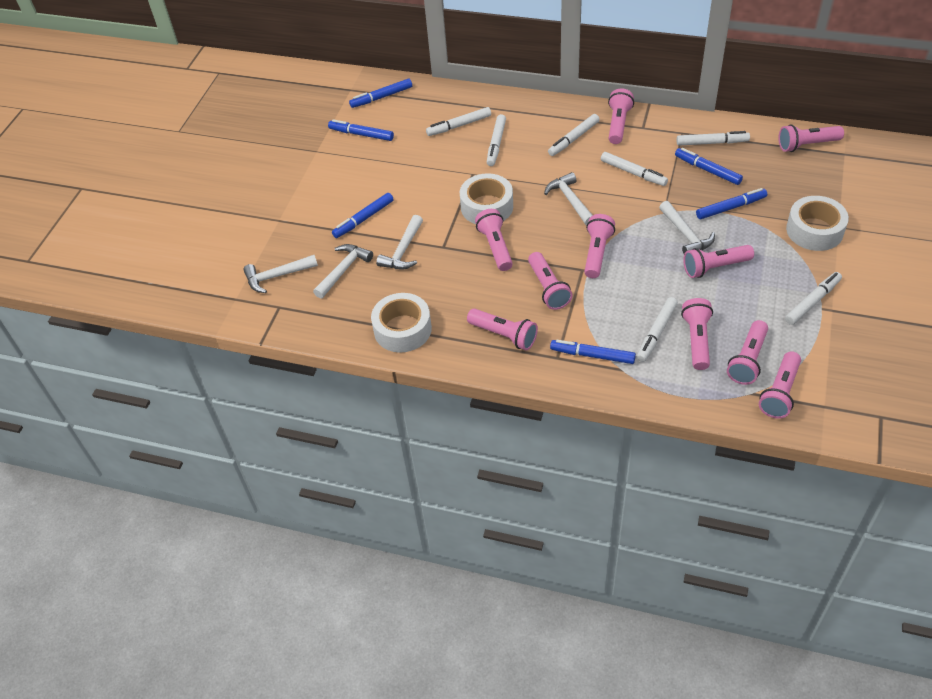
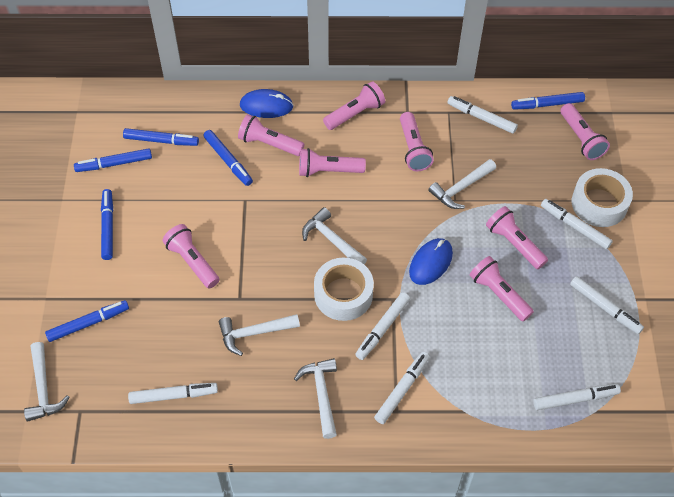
blue mouse: 0 -> 2
pink flashlight: 10 -> 8
white tape: 3 -> 2

